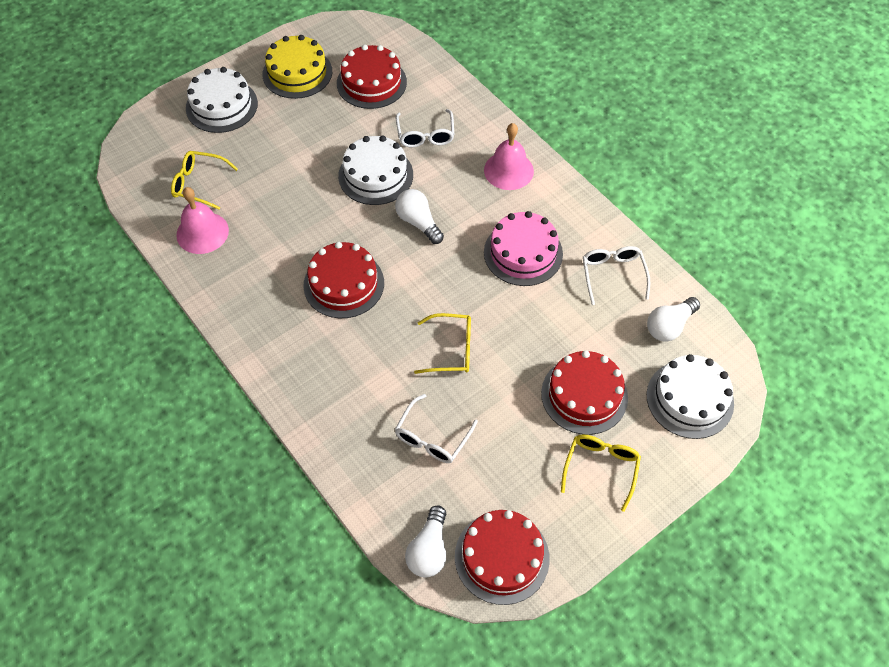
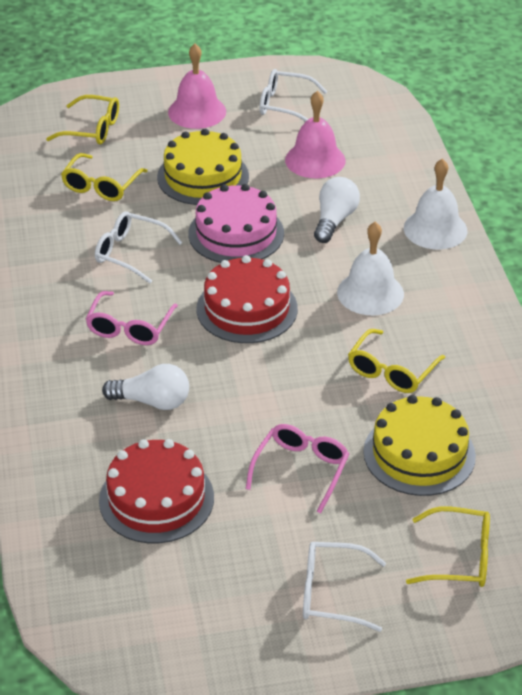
pink glasses: 0 -> 2
red cake: 4 -> 2
white bell: 0 -> 2
white cake: 3 -> 0
white light bulb: 3 -> 2
yellow cake: 1 -> 2
yellow glasses: 3 -> 4

